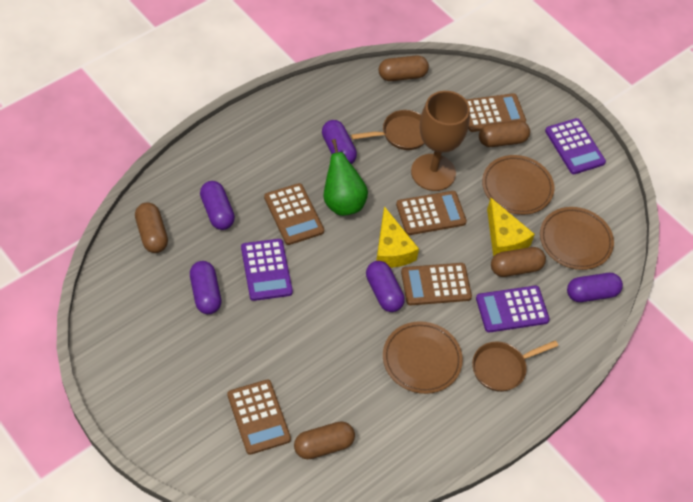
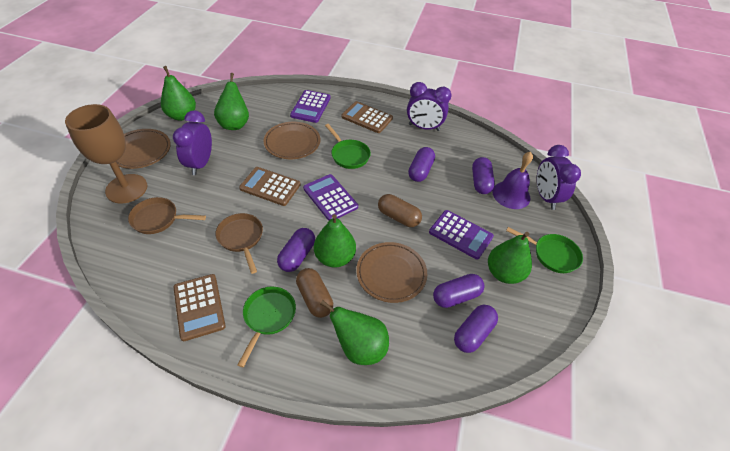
brown calculator: 5 -> 3
brown capsule: 5 -> 2
green pan: 0 -> 3
green pear: 1 -> 5
purple bell: 0 -> 1
purple clock: 0 -> 3
yellow cheese: 2 -> 0

